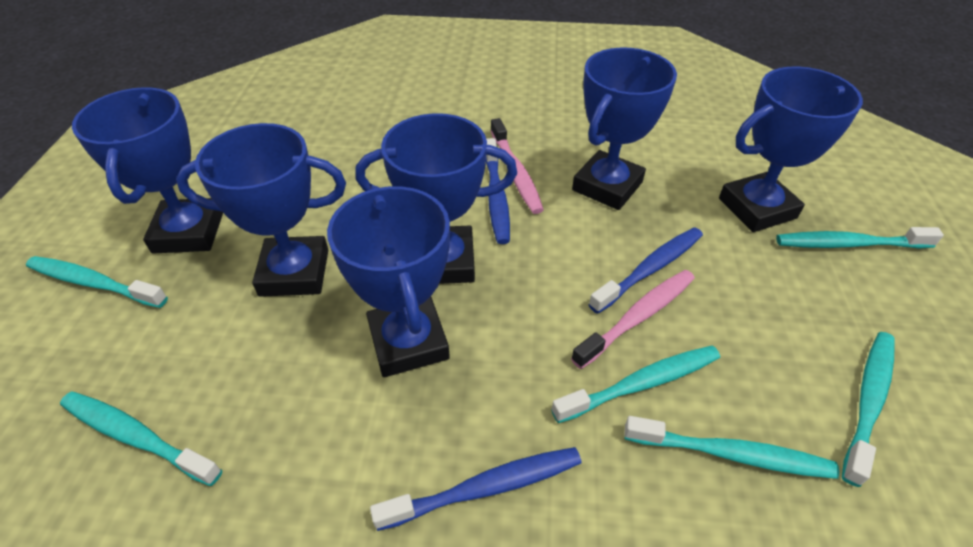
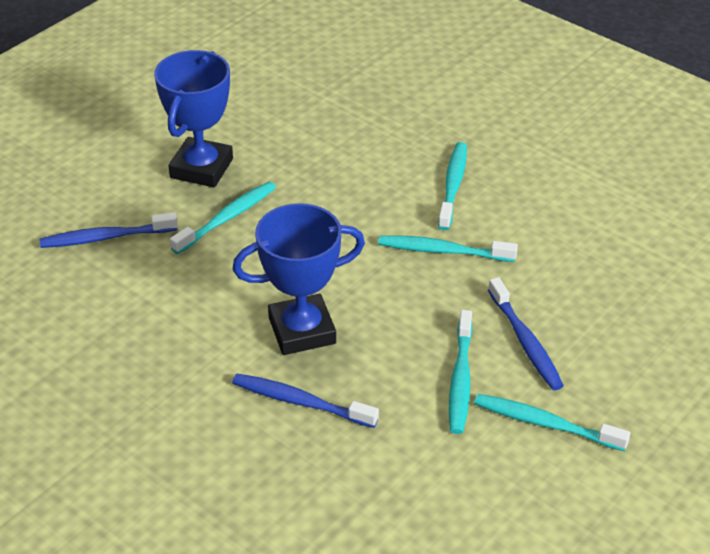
blue trophy: 6 -> 2
pink toothbrush: 2 -> 0
turquoise toothbrush: 6 -> 5

